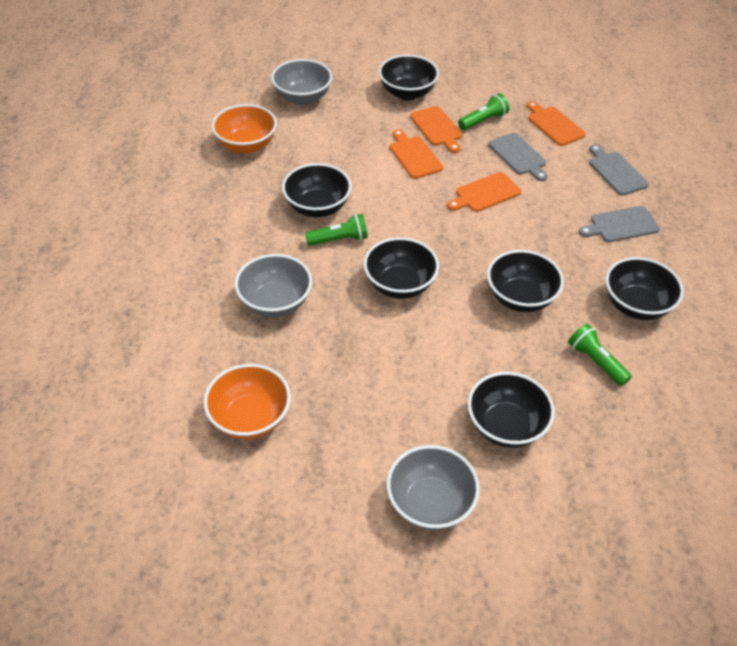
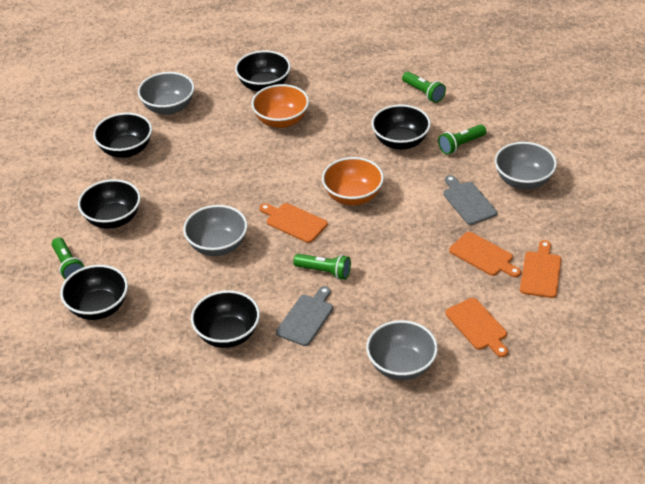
green flashlight: 3 -> 4
grey bowl: 3 -> 4
grey cutting board: 3 -> 2

